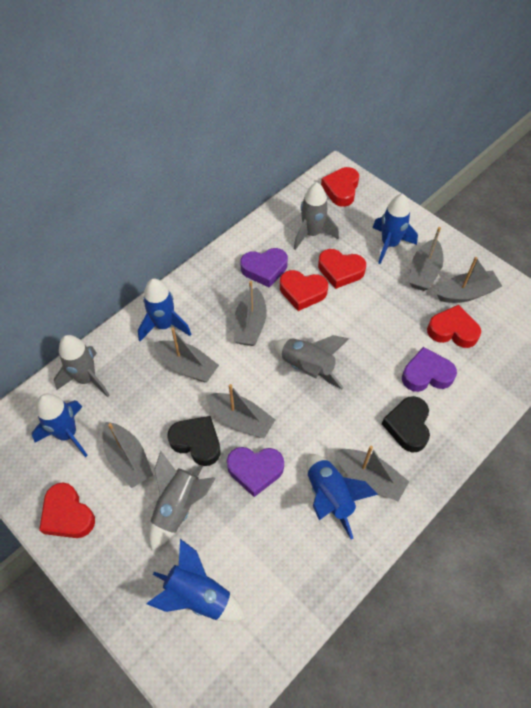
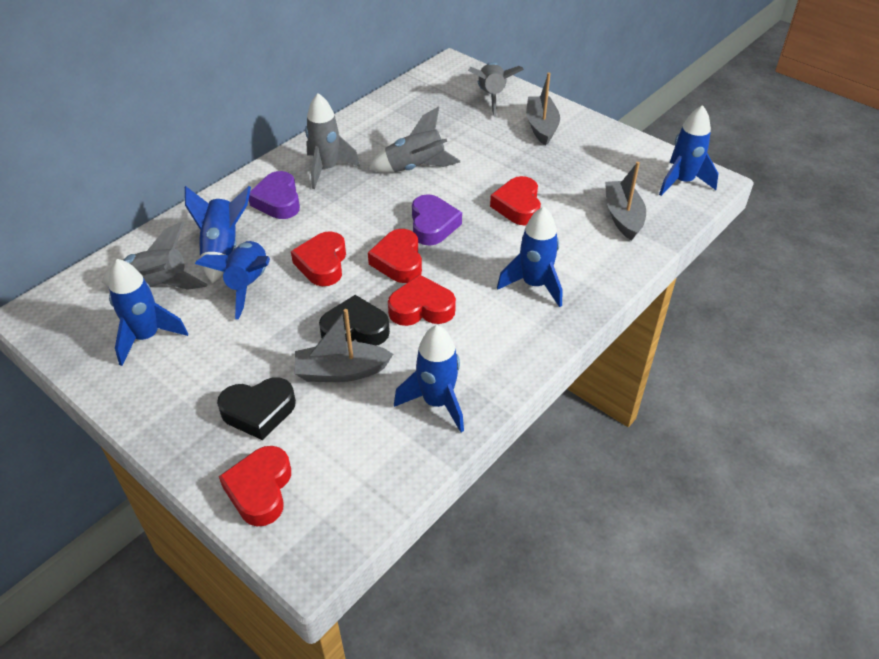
blue rocket: 5 -> 6
grey boat: 7 -> 3
purple heart: 3 -> 2

